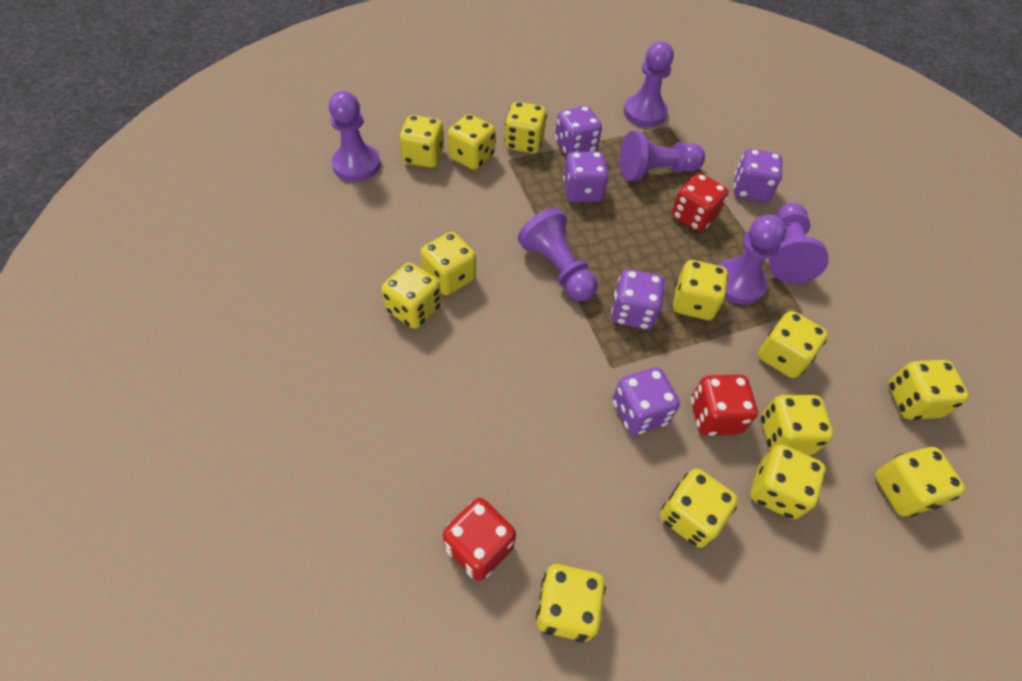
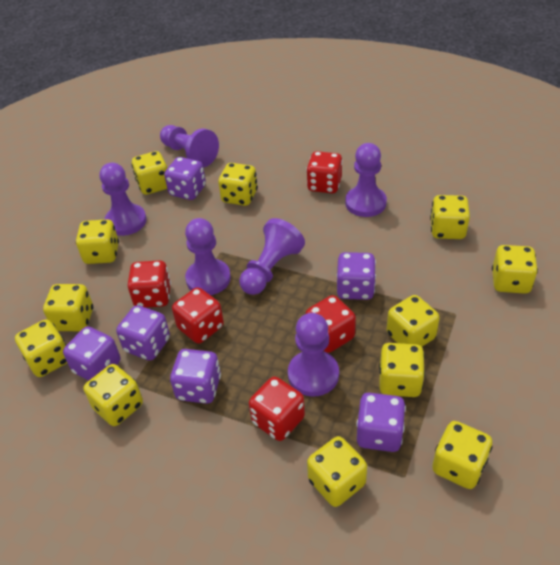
purple dice: 5 -> 6
red dice: 3 -> 5
yellow dice: 13 -> 12

